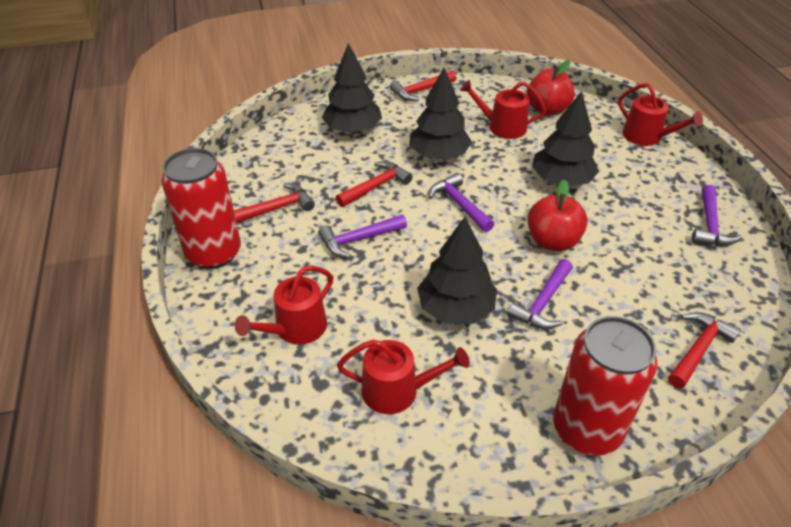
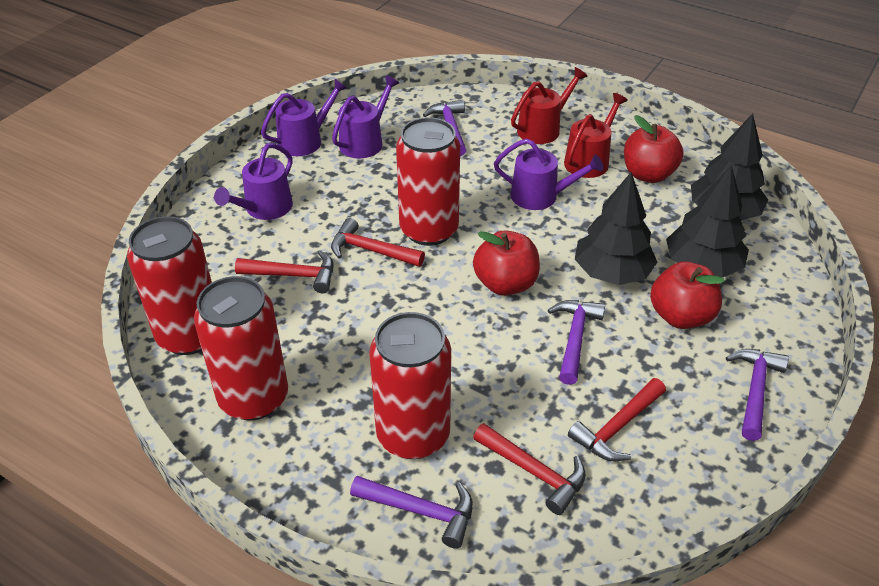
black tree: 4 -> 3
purple watering can: 0 -> 4
red apple: 2 -> 3
red can: 2 -> 4
red watering can: 4 -> 2

